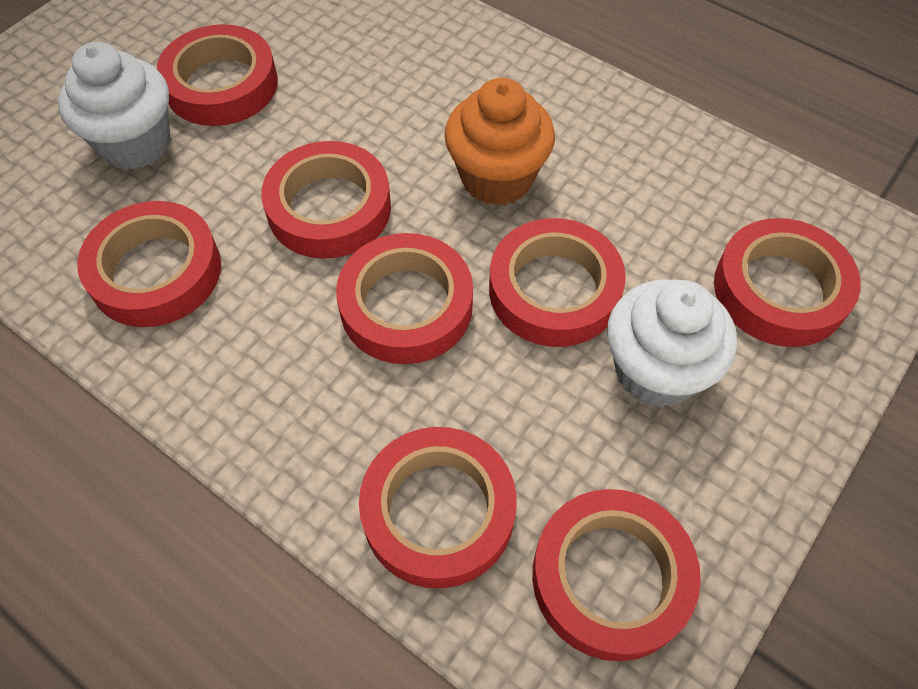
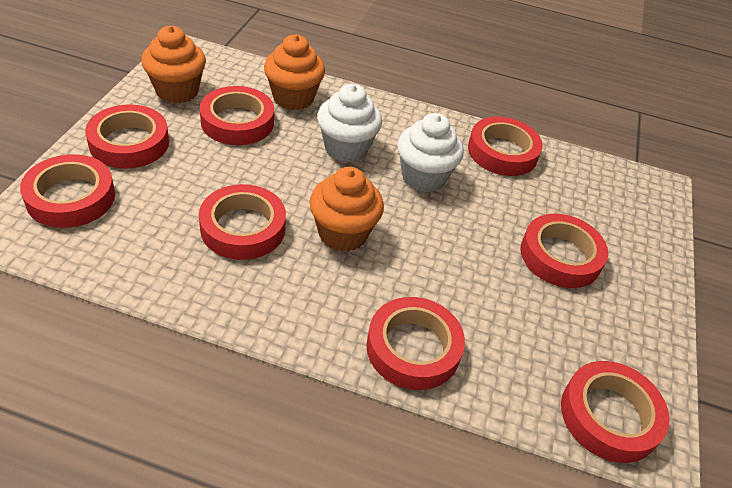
orange cupcake: 1 -> 3

